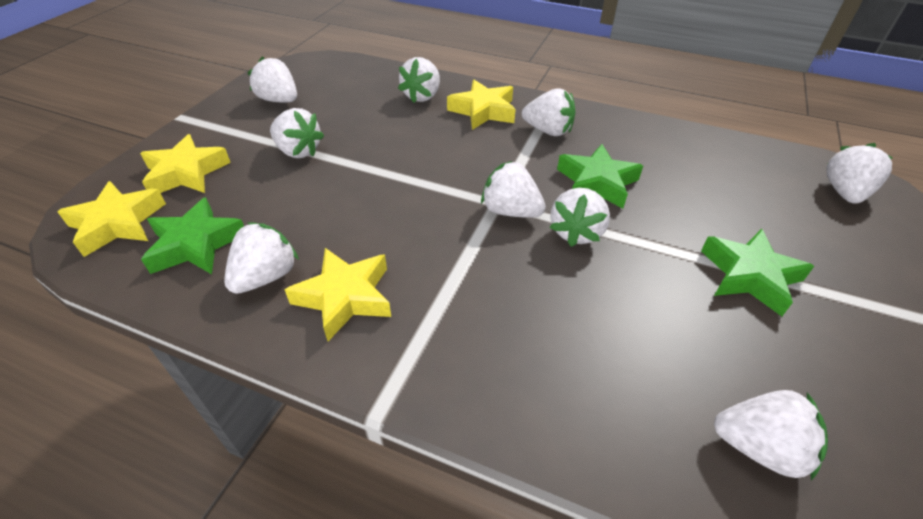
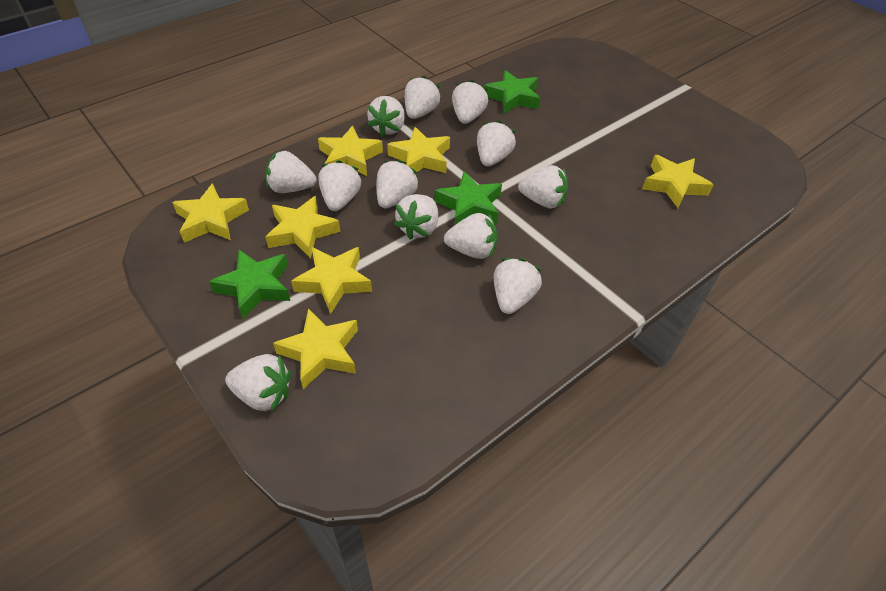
white strawberry: 9 -> 12
yellow star: 4 -> 7

